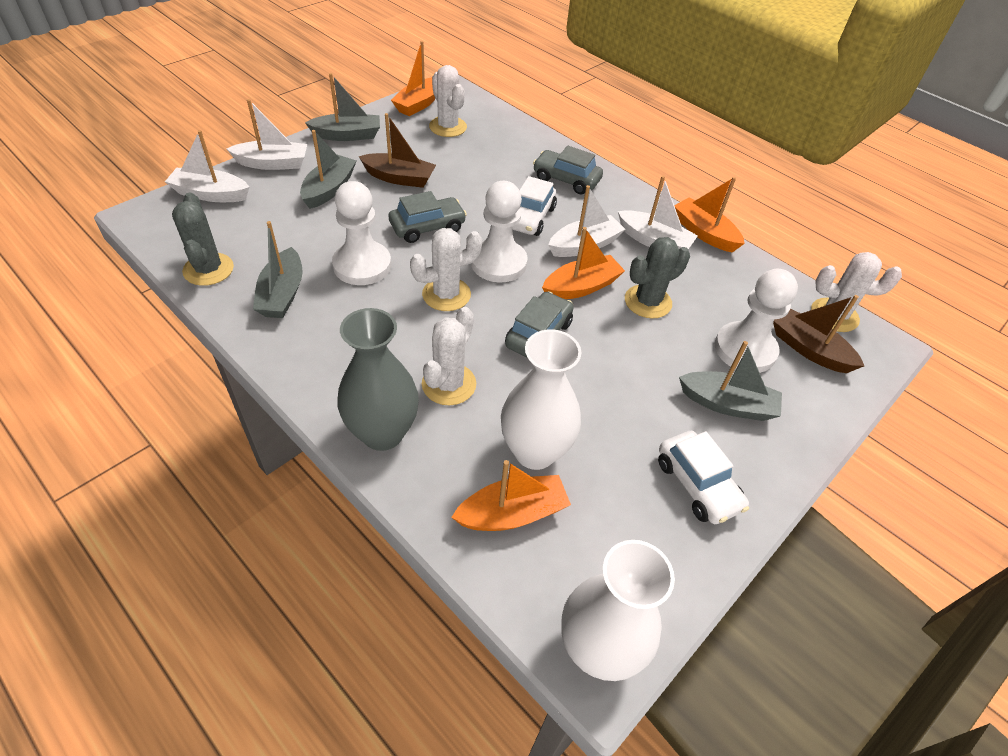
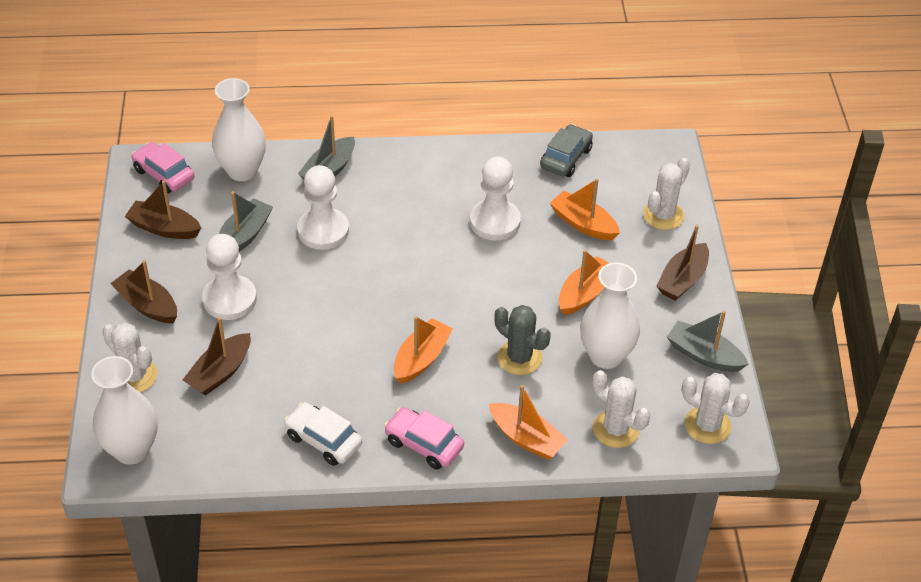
brown boat: 2 -> 4
grey boat: 4 -> 3
grey cactus: 2 -> 1
grey car: 3 -> 1
grey vase: 1 -> 0
pink car: 0 -> 2
white boat: 4 -> 0
white car: 2 -> 1
white vase: 2 -> 3

